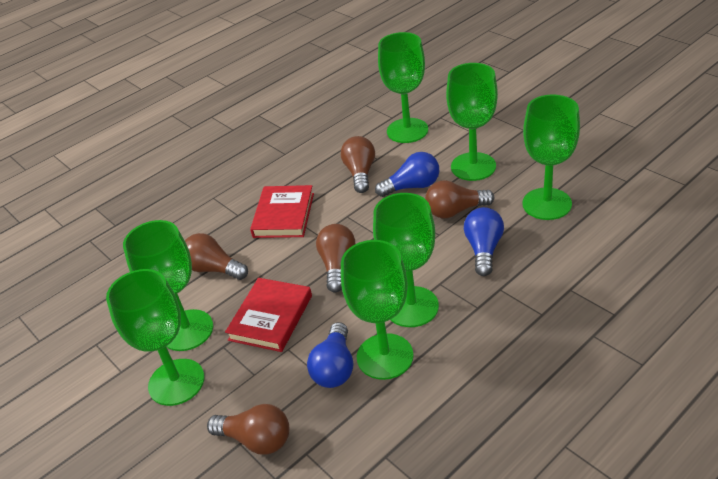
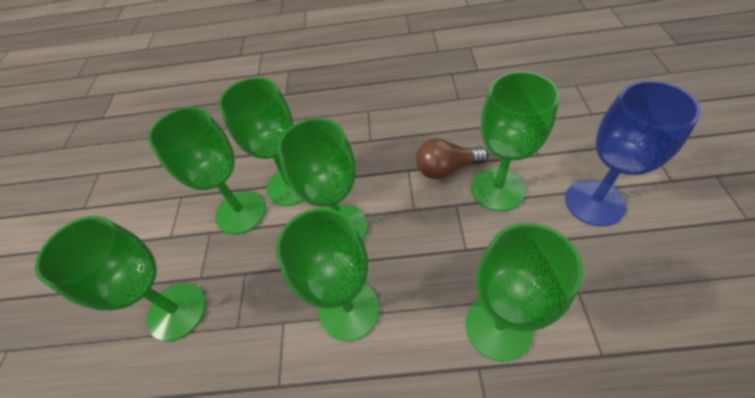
blue goblet: 0 -> 1
blue light bulb: 3 -> 0
brown light bulb: 5 -> 1
red book: 2 -> 0

